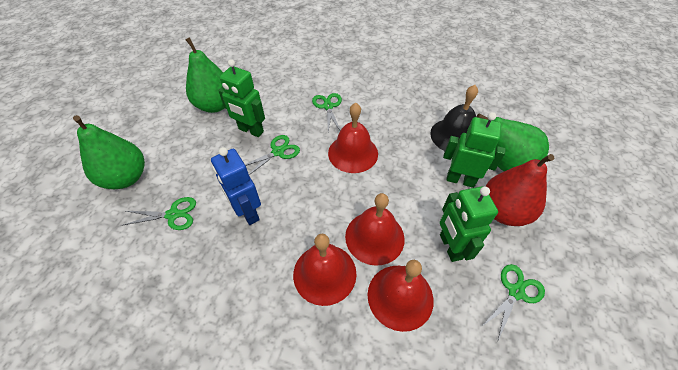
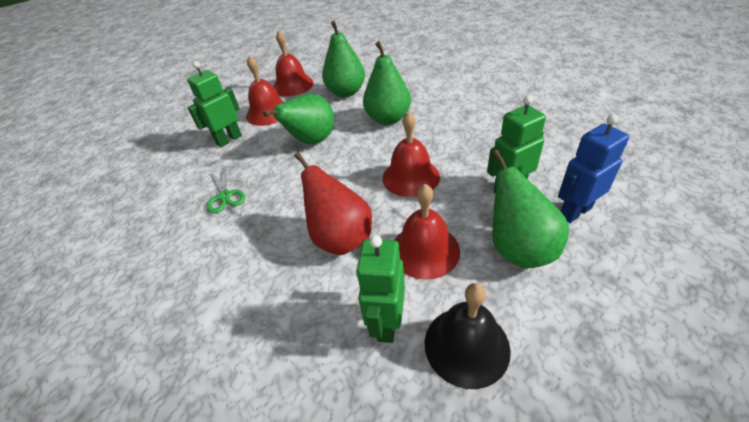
green pear: 3 -> 4
green scissors: 4 -> 1

